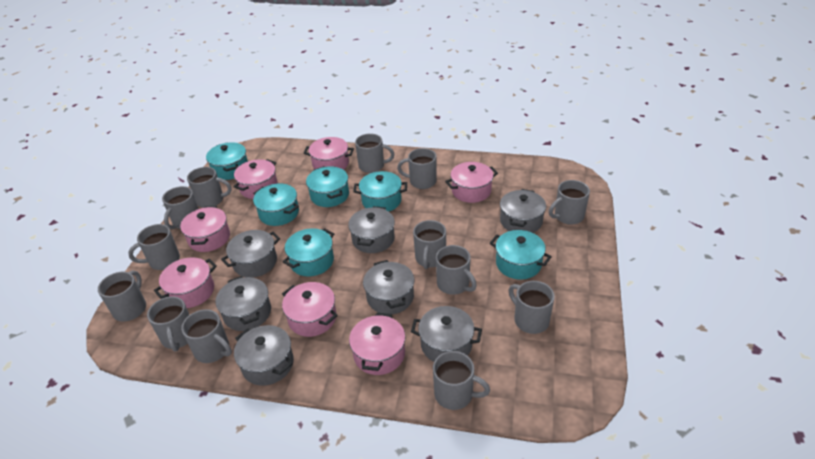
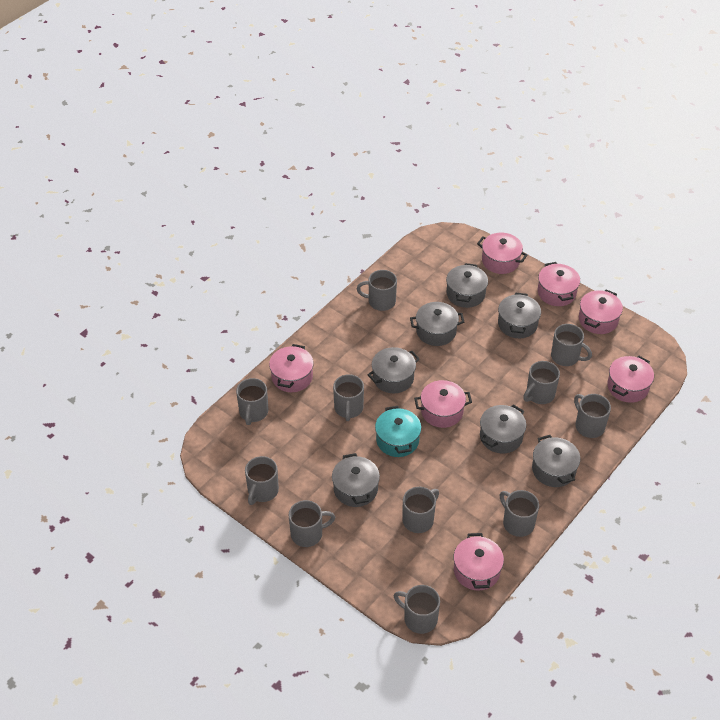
grey mug: 13 -> 11
turquoise pot: 6 -> 1

